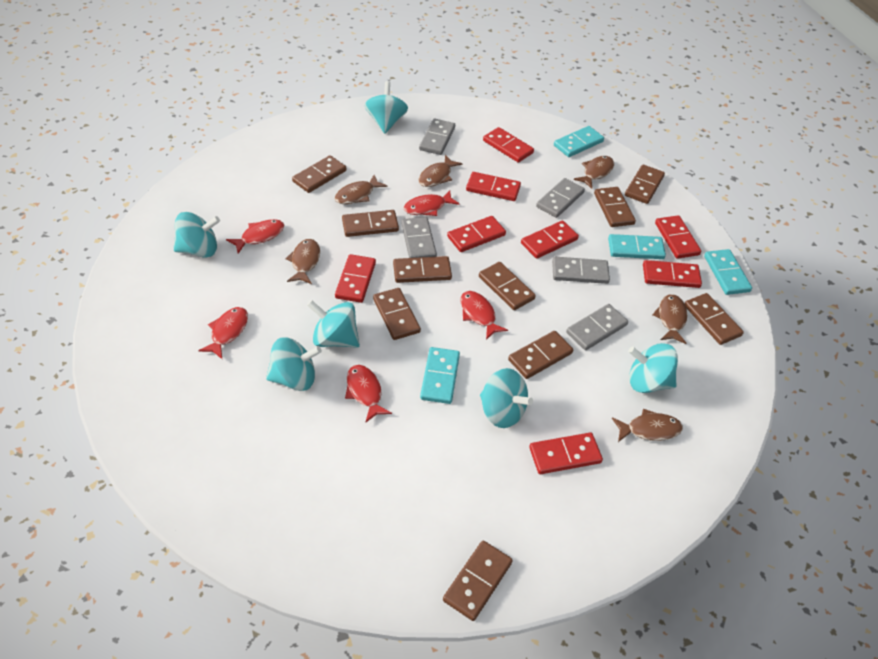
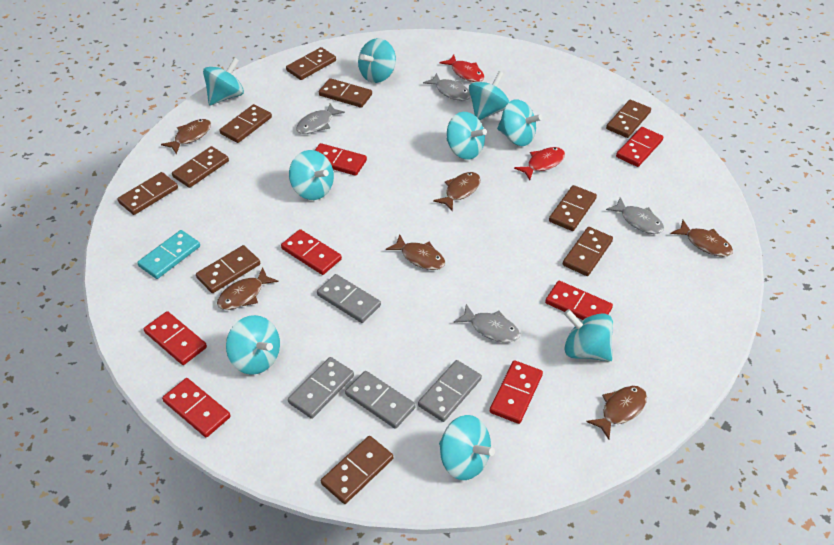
grey domino: 5 -> 4
grey fish: 0 -> 4
red domino: 8 -> 7
red fish: 5 -> 2
turquoise domino: 4 -> 1
turquoise spinning top: 6 -> 9

